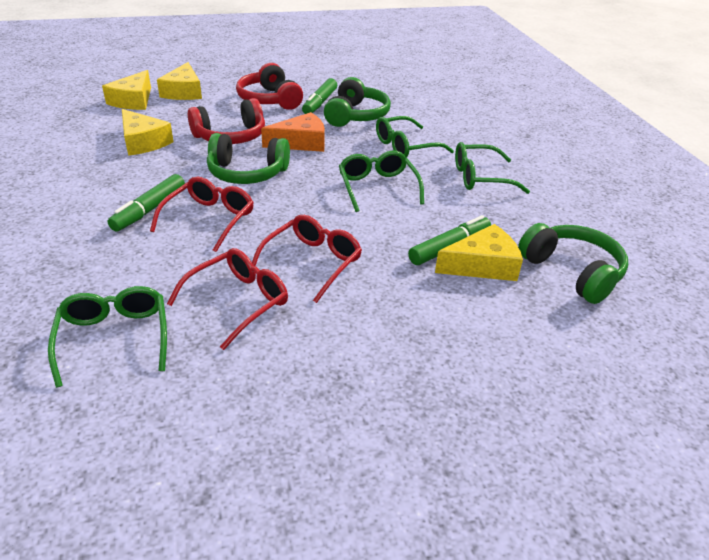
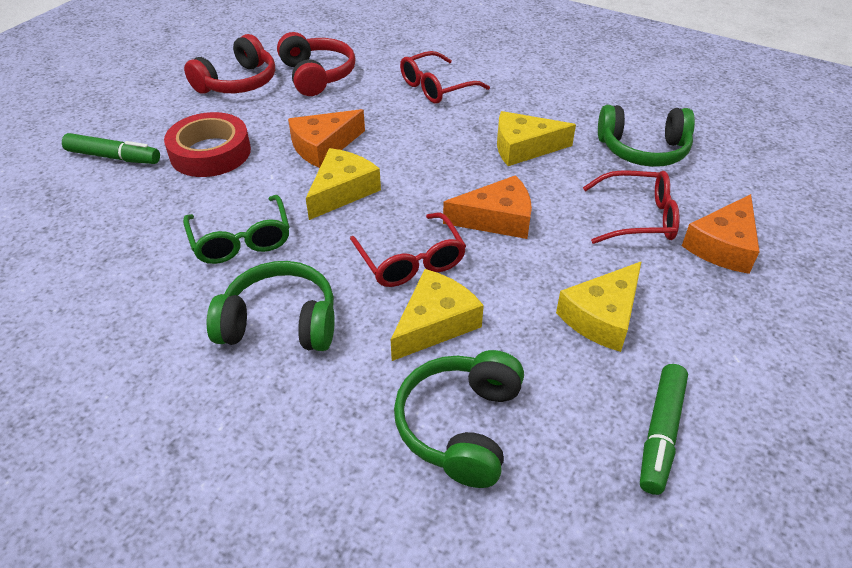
green glasses: 4 -> 1
green marker: 3 -> 2
orange cheese: 1 -> 3
red tape: 0 -> 1

